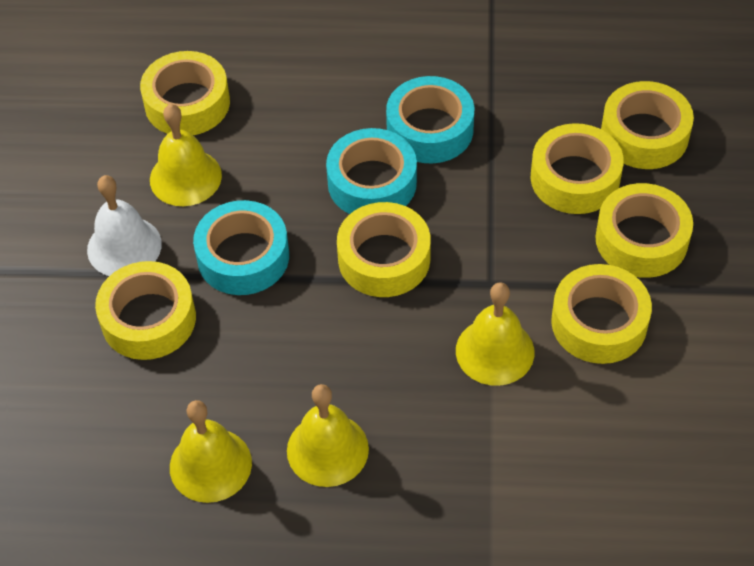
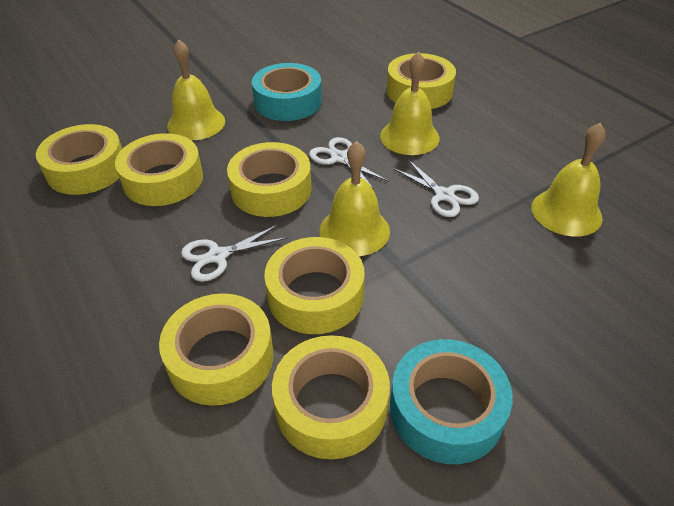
turquoise tape: 3 -> 2
white bell: 1 -> 0
white scissors: 0 -> 3

